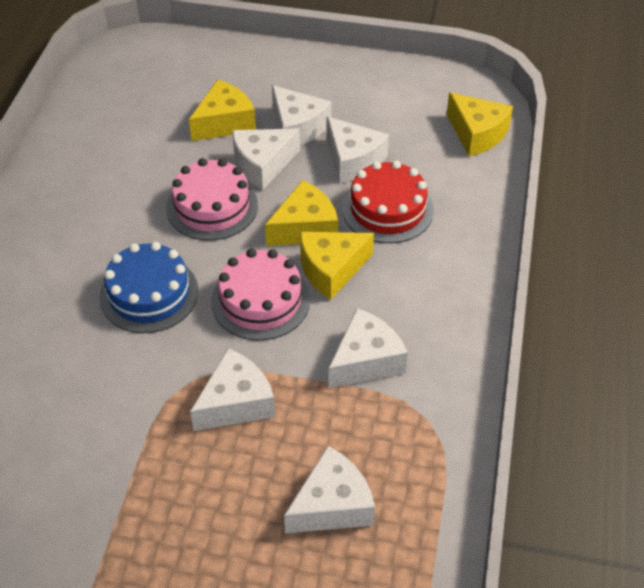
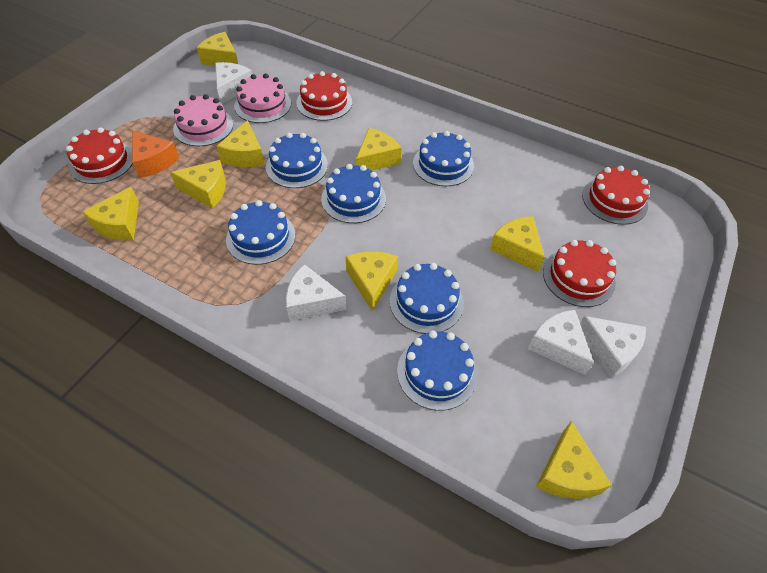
blue cake: 1 -> 6
orange cheese: 0 -> 1
red cake: 1 -> 4
white cheese: 6 -> 4
yellow cheese: 4 -> 8

